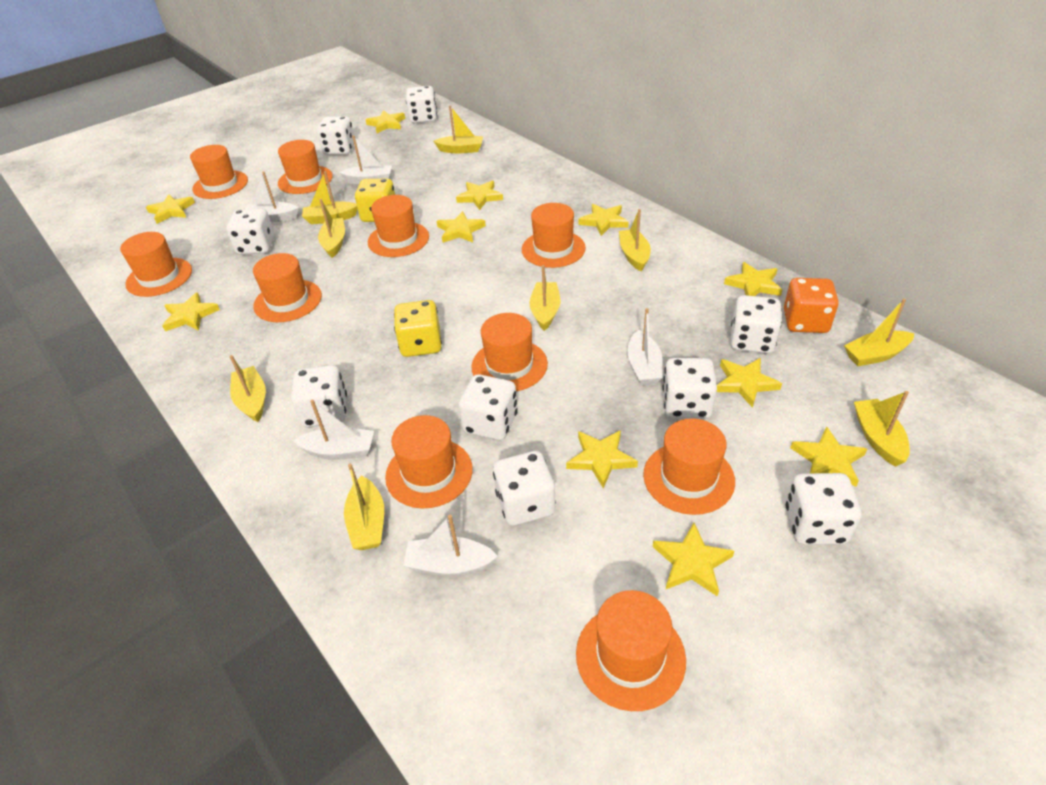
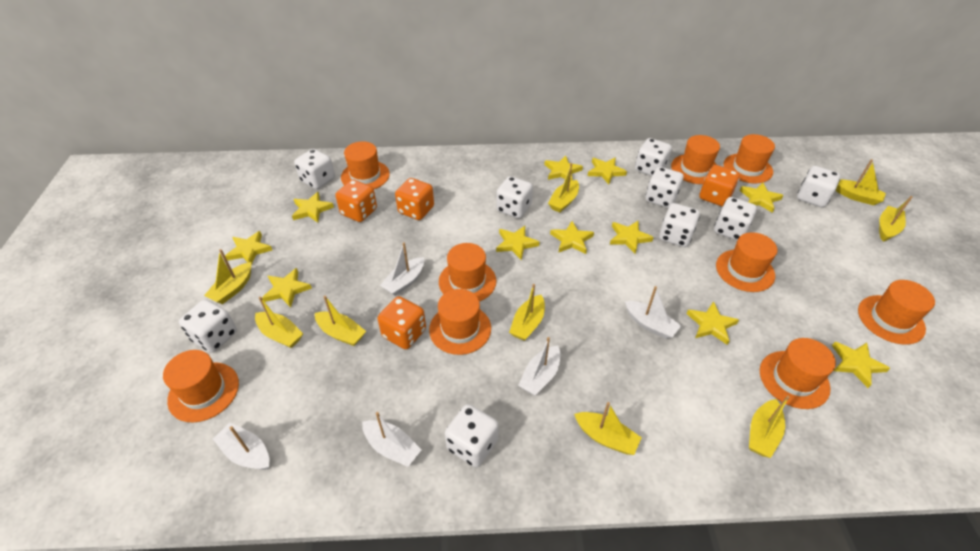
orange dice: 1 -> 4
orange hat: 10 -> 9
yellow dice: 2 -> 0

